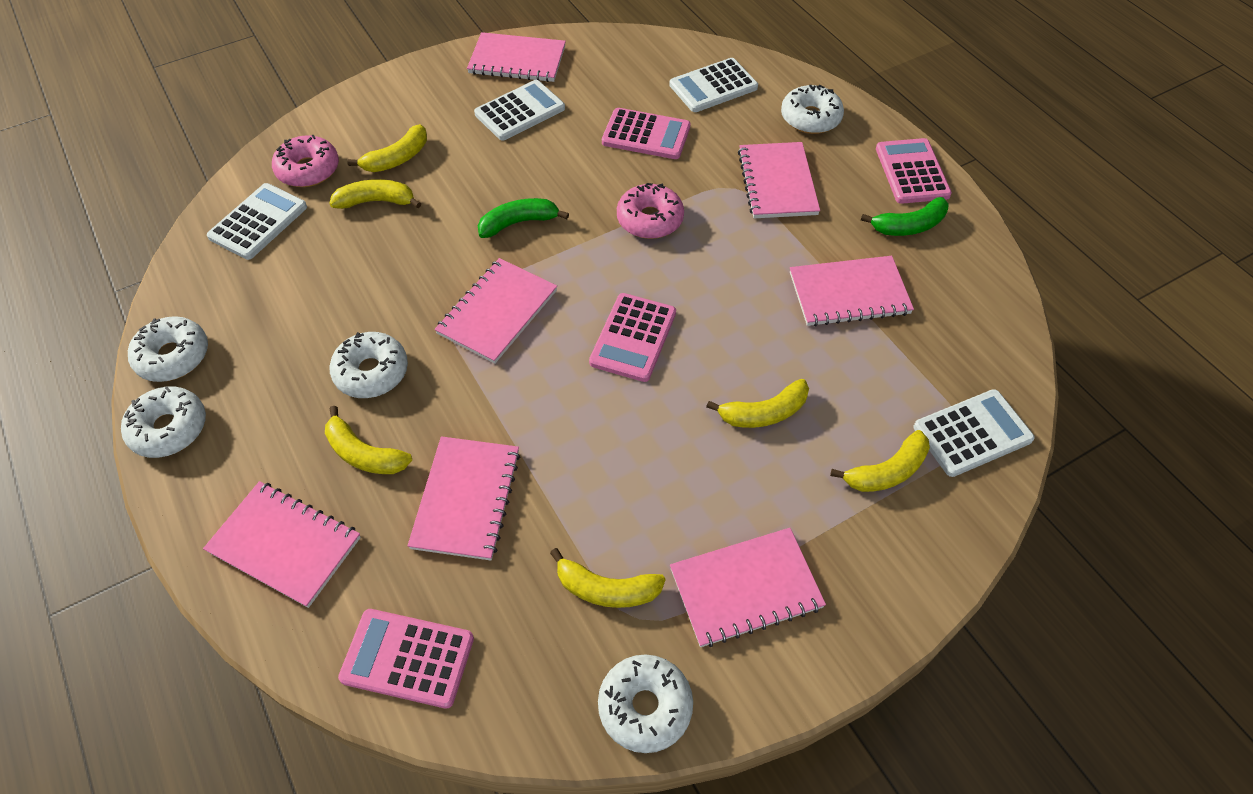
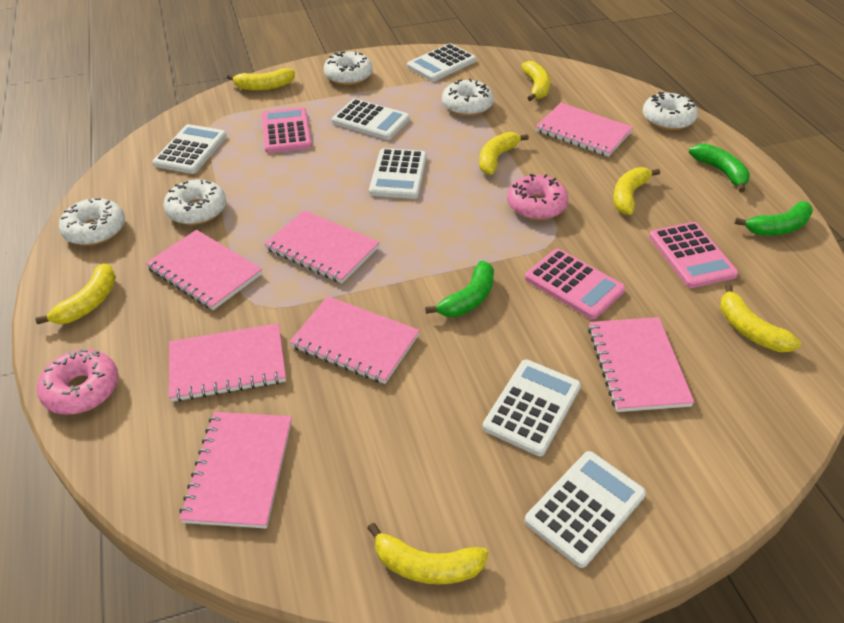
green banana: 2 -> 3
pink calculator: 4 -> 3
white calculator: 4 -> 6
yellow banana: 6 -> 7

